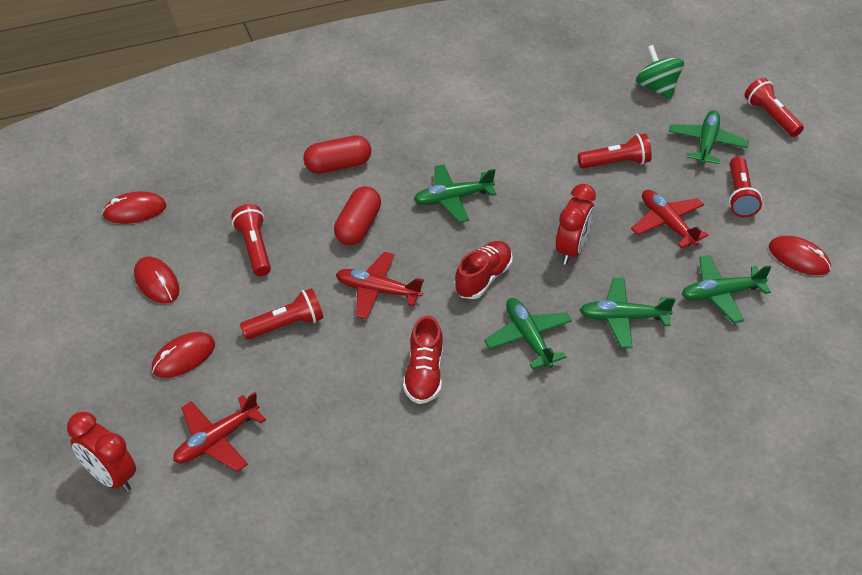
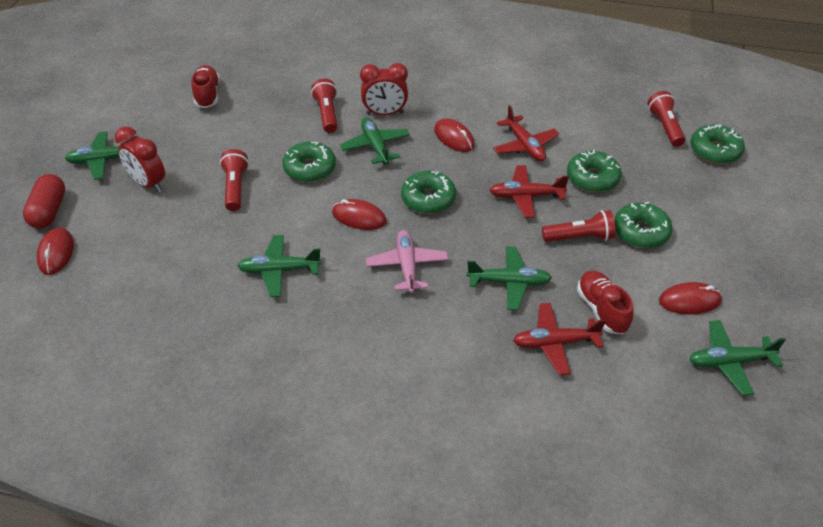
green donut: 0 -> 5
green spinning top: 1 -> 0
pink plane: 0 -> 1
red capsule: 2 -> 1
red flashlight: 5 -> 4

